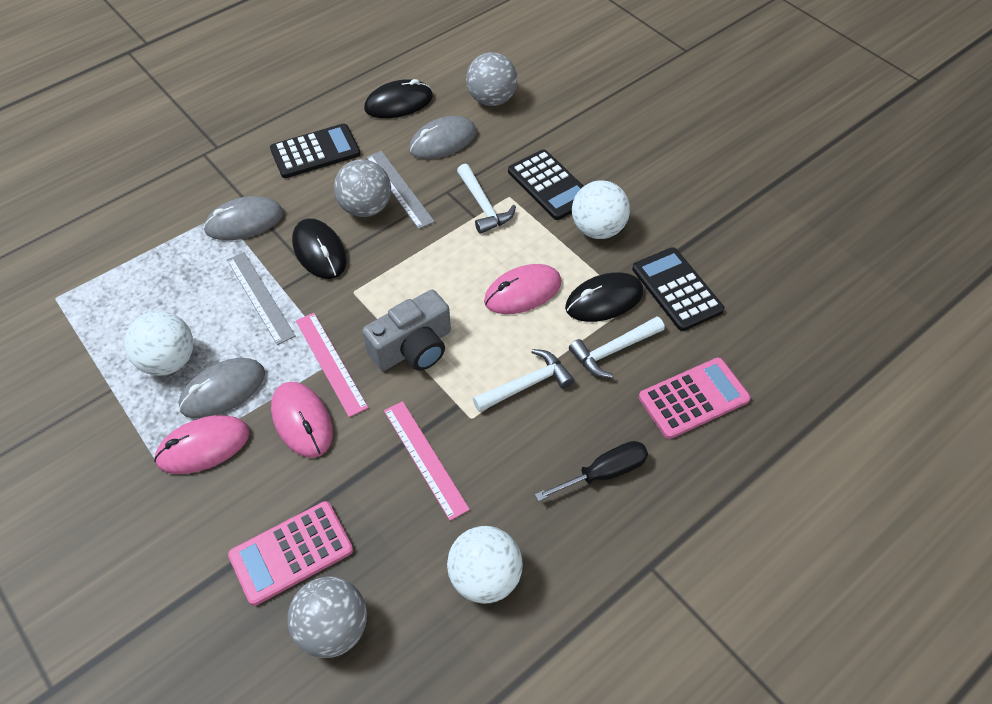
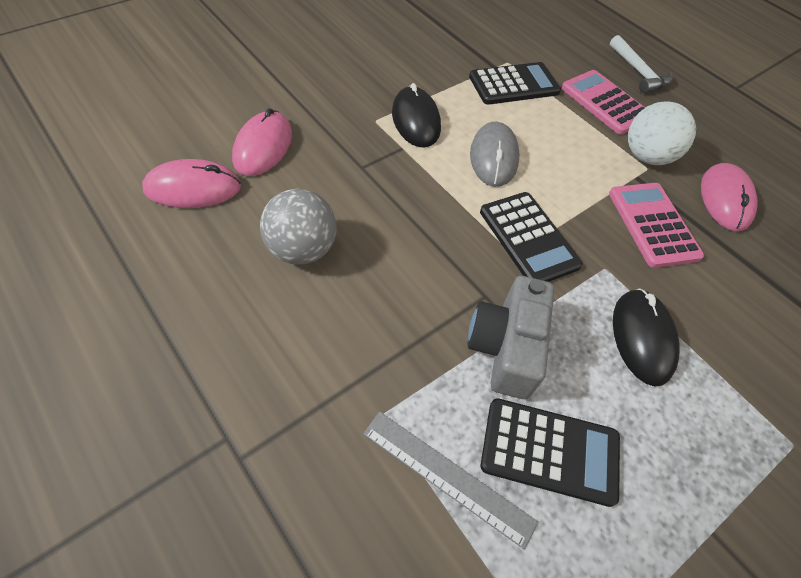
black mouse: 3 -> 2
black screwdriver: 1 -> 0
grey ball: 3 -> 1
grey mouse: 3 -> 1
grey ruler: 2 -> 1
pink ruler: 2 -> 0
white ball: 3 -> 1
white hammer: 3 -> 1

